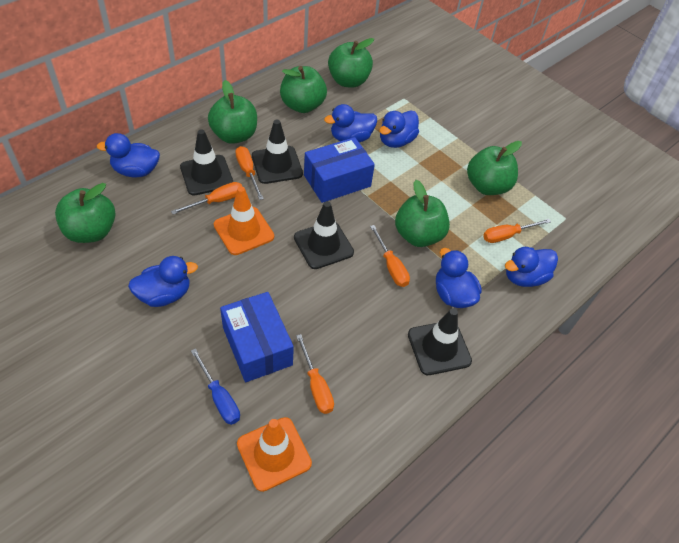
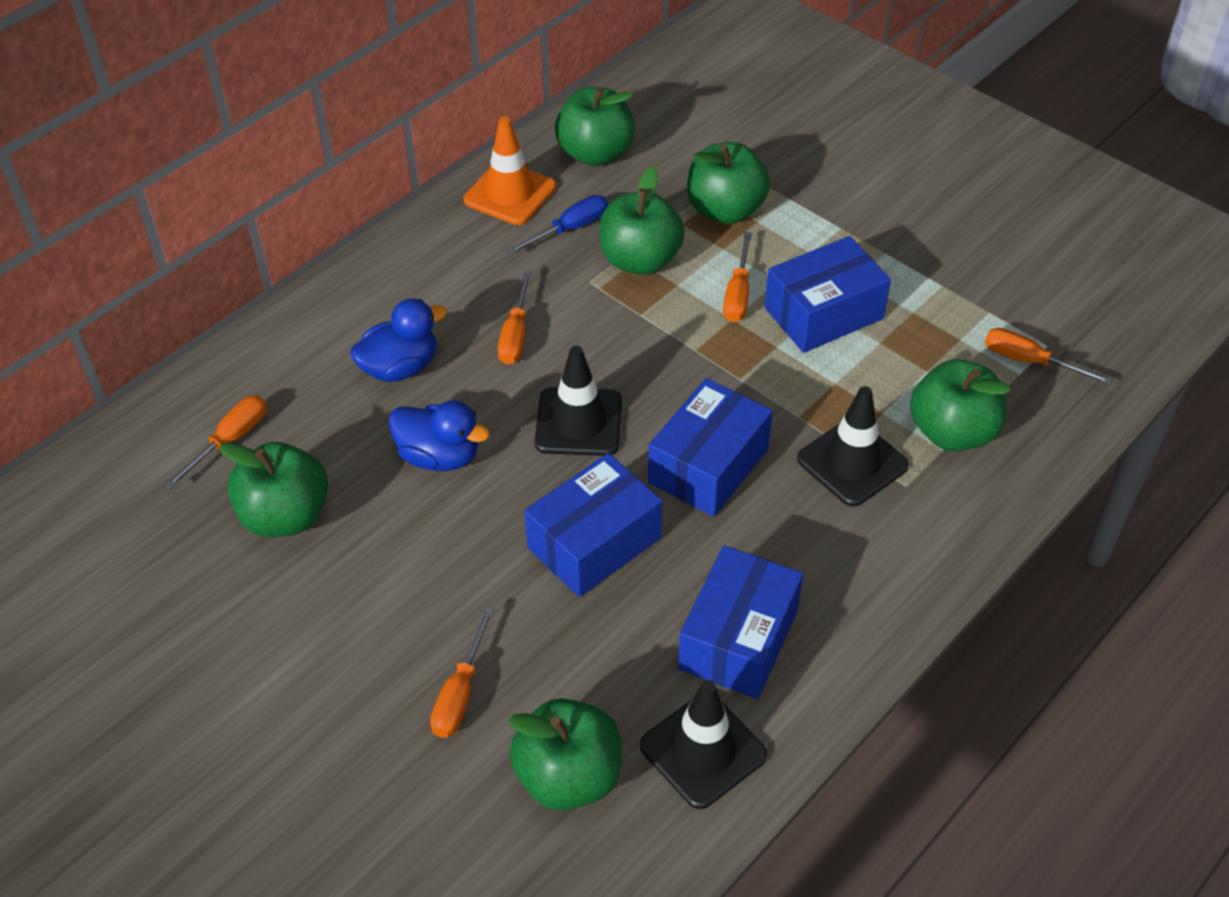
black traffic cone: 4 -> 3
blue box: 2 -> 4
blue duck: 6 -> 2
orange traffic cone: 2 -> 1

